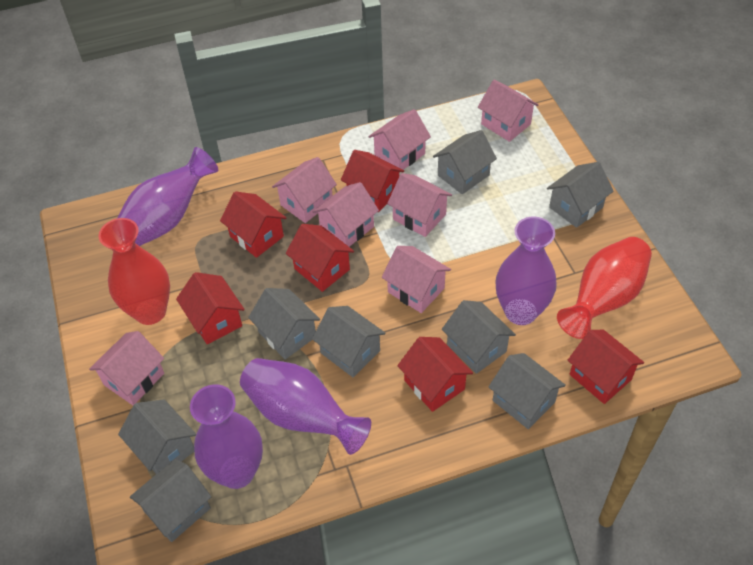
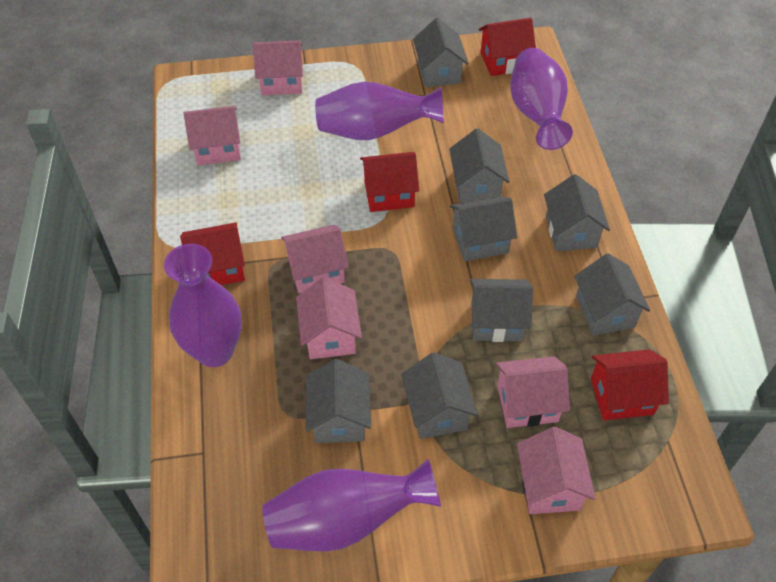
pink house: 7 -> 6
red house: 6 -> 4
red vase: 2 -> 0

